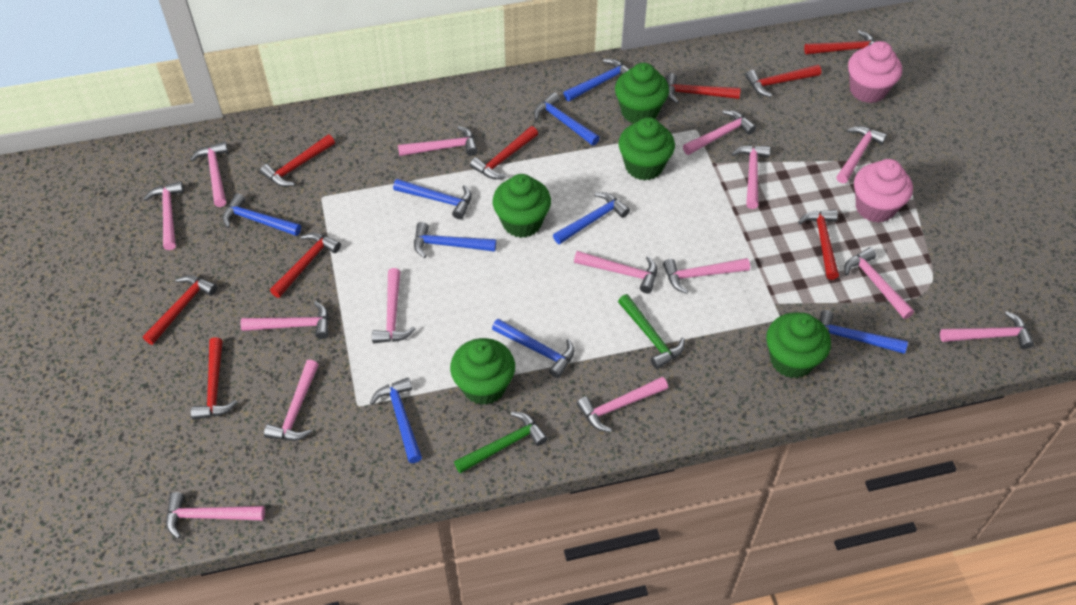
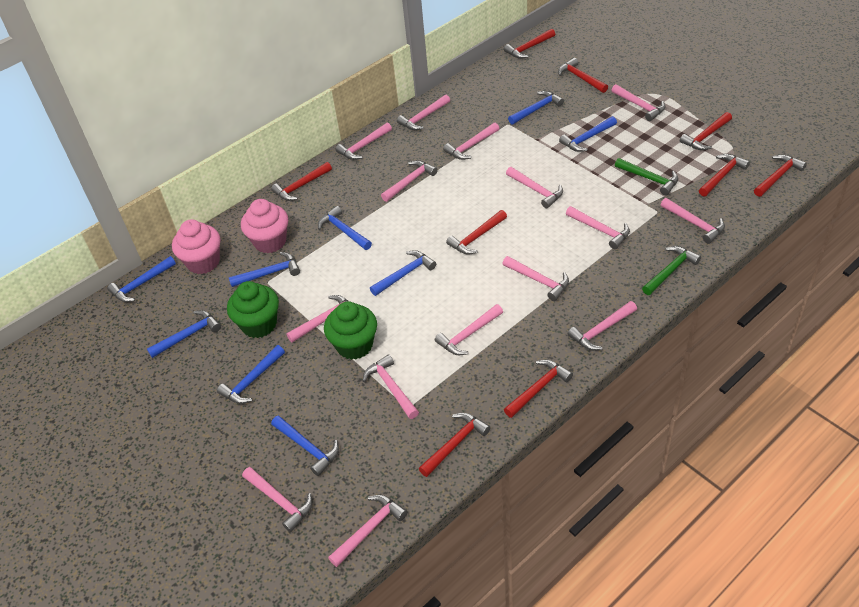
green cupcake: 5 -> 2

